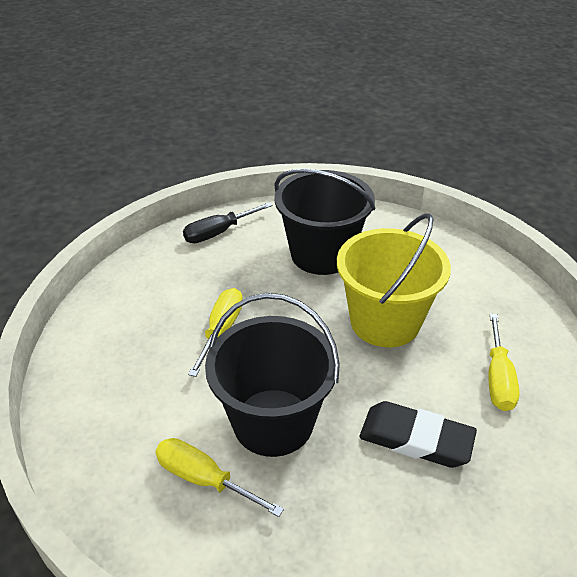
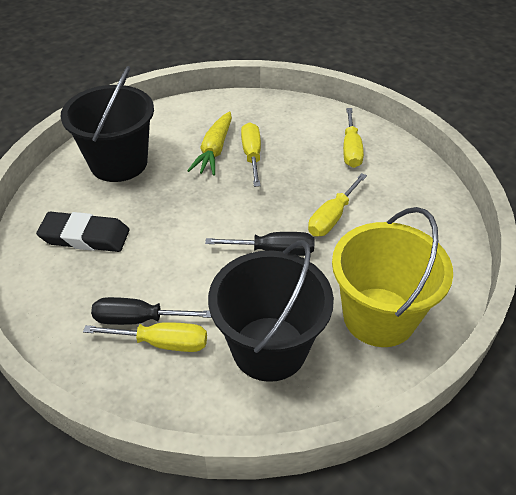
black screwdriver: 1 -> 2
yellow carrot: 0 -> 1
yellow screwdriver: 3 -> 4

